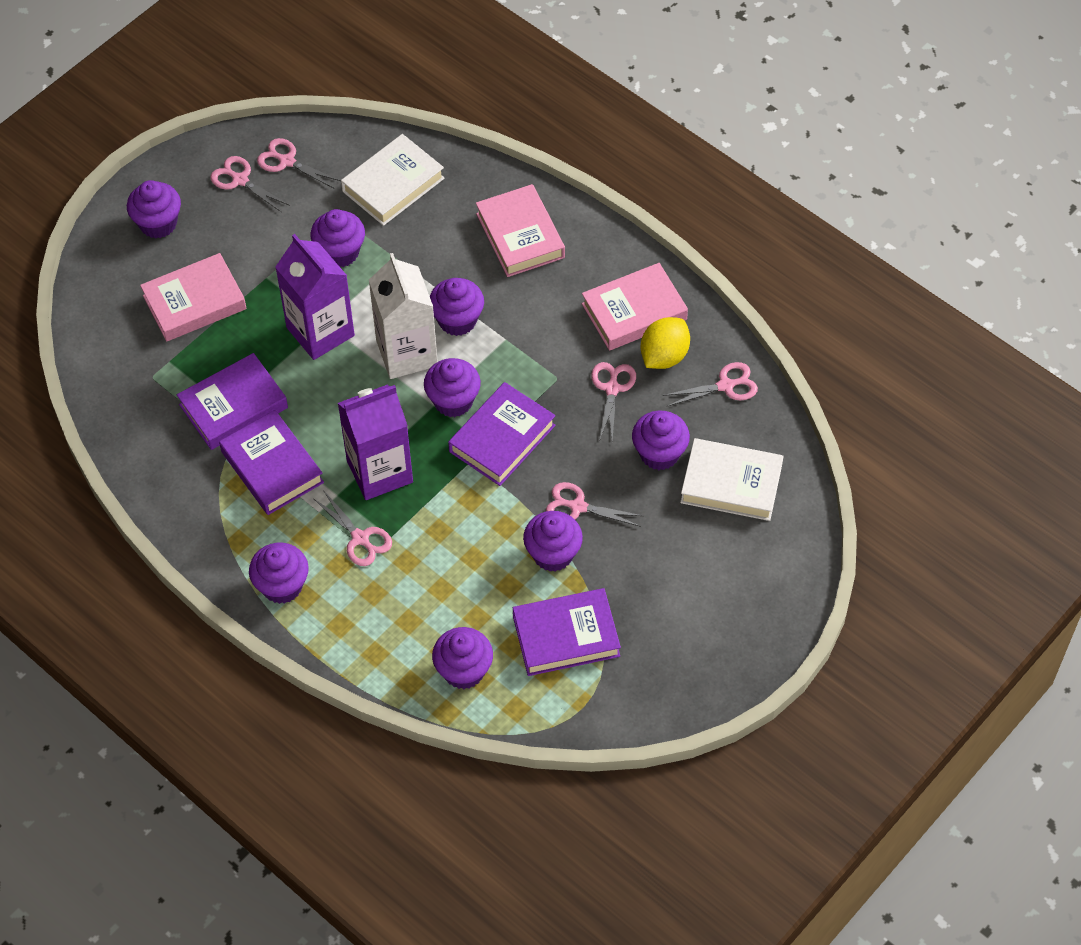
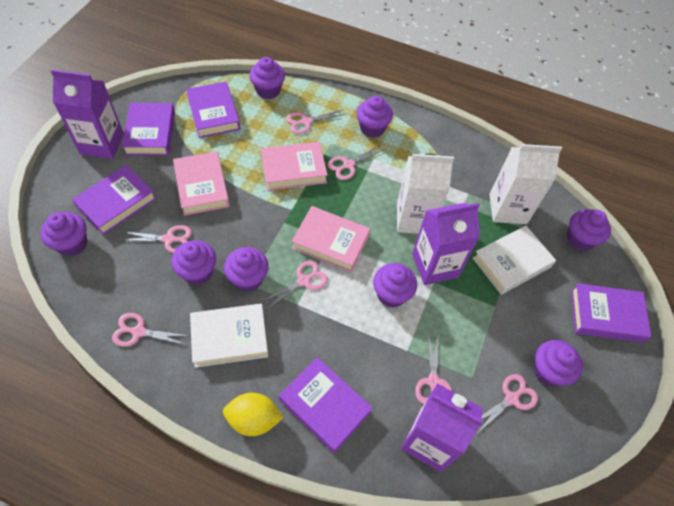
pink scissors: 6 -> 7
purple book: 4 -> 5
purple carton: 2 -> 3
white carton: 1 -> 2

